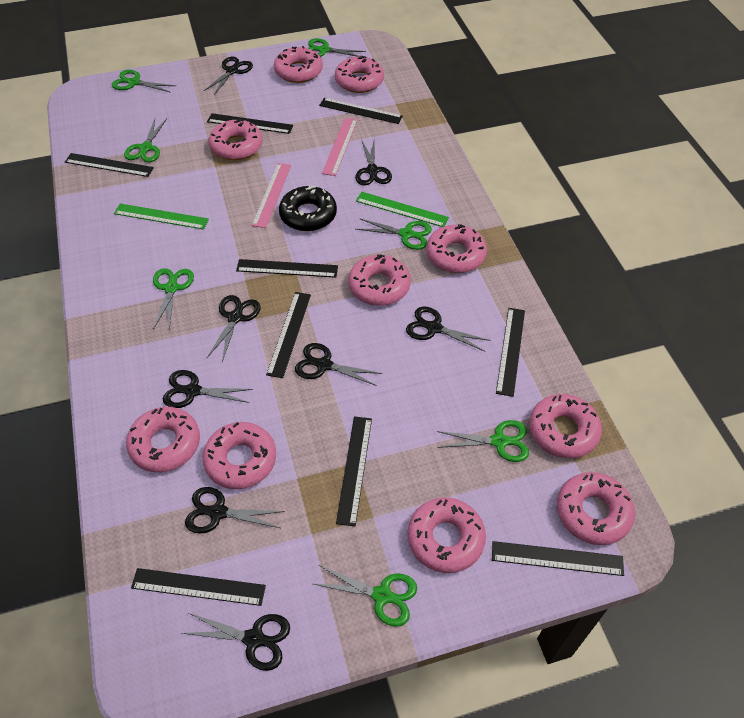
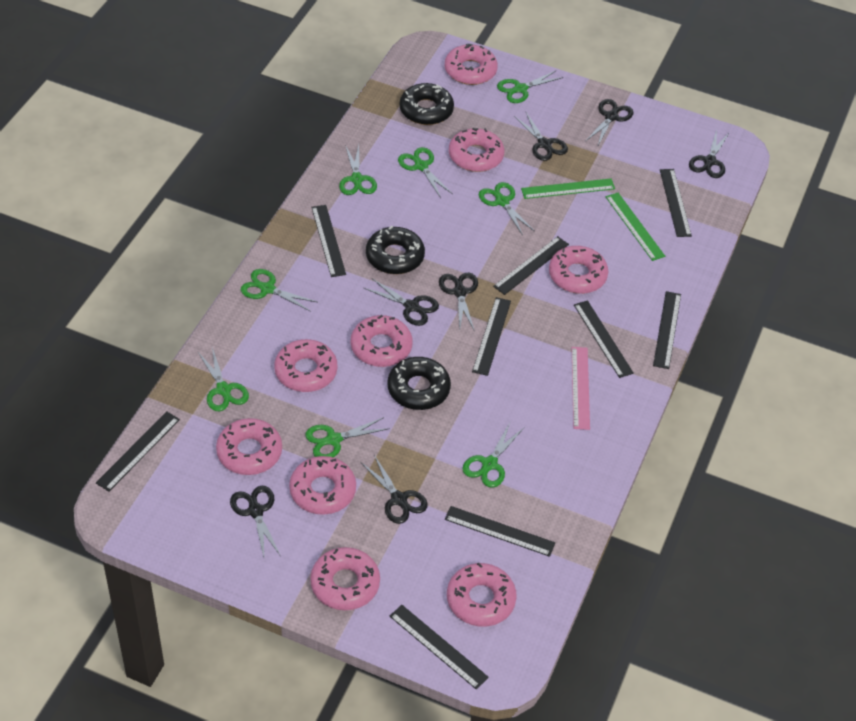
black donut: 1 -> 3
black scissors: 8 -> 7
green scissors: 7 -> 8
pink donut: 10 -> 9
pink ruler: 2 -> 1

